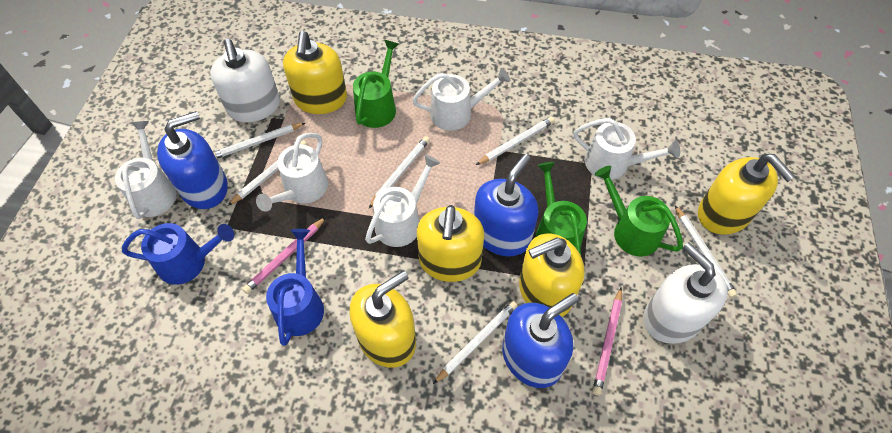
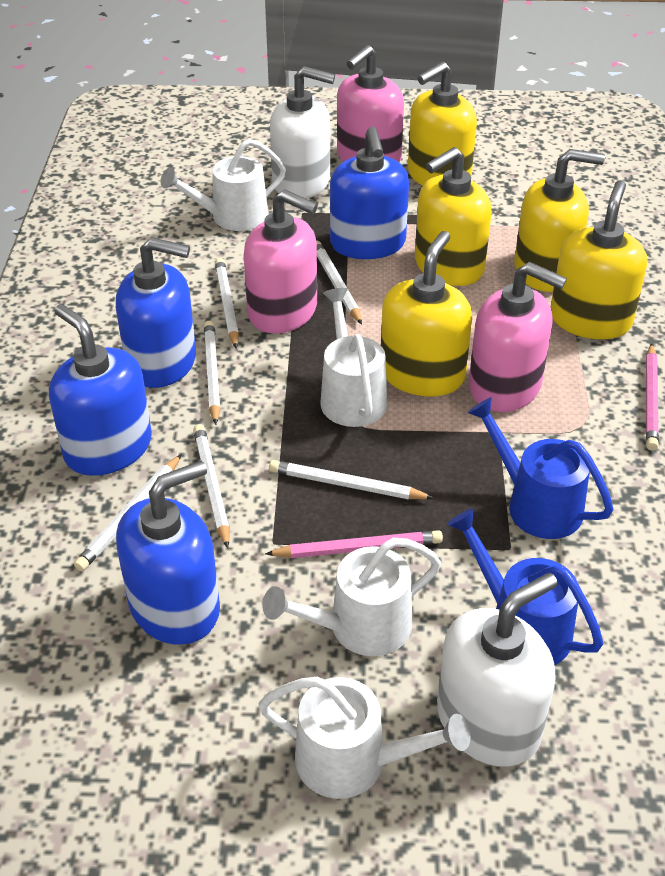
blue soap dispenser: 3 -> 4
green watering can: 3 -> 0
pink soap dispenser: 0 -> 3
white watering can: 5 -> 4

